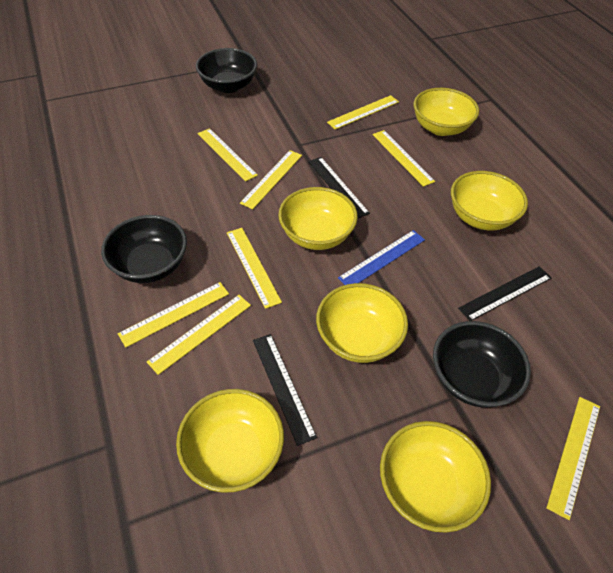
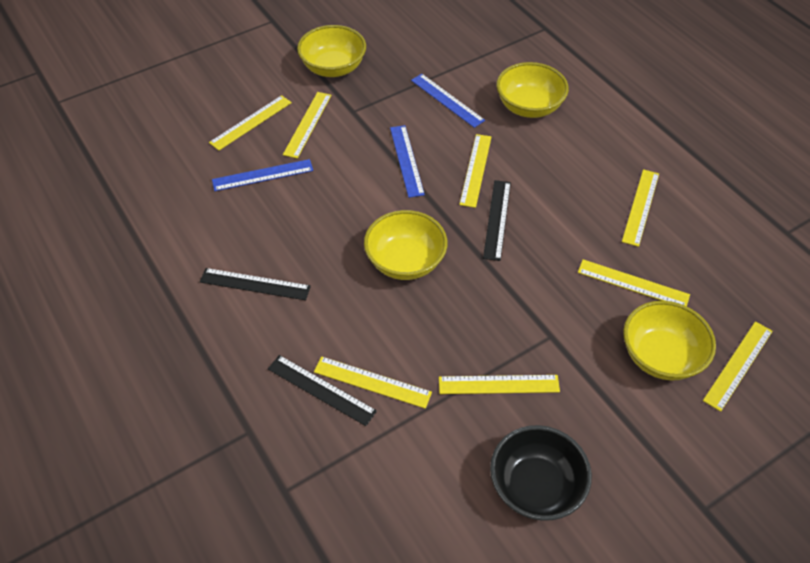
black bowl: 3 -> 1
blue ruler: 1 -> 3
yellow bowl: 6 -> 4

